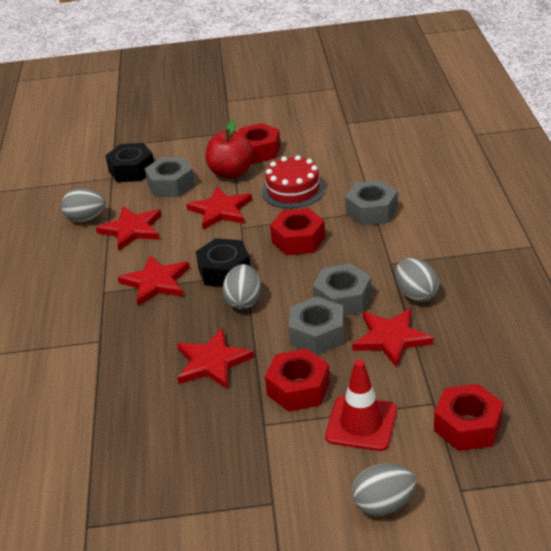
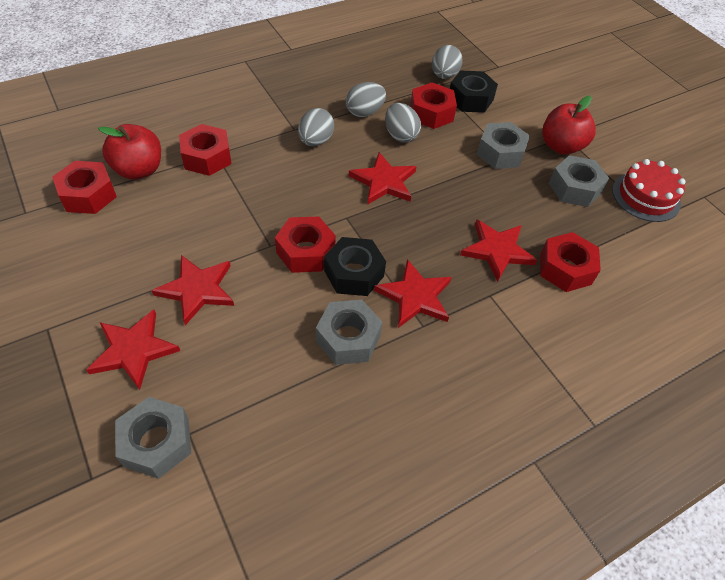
red apple: 1 -> 2
red nut: 4 -> 5
red traffic cone: 1 -> 0

